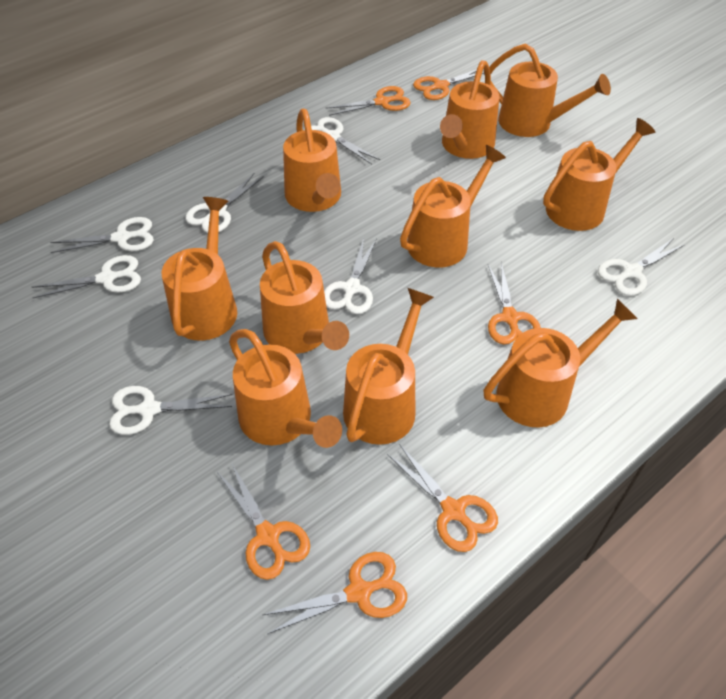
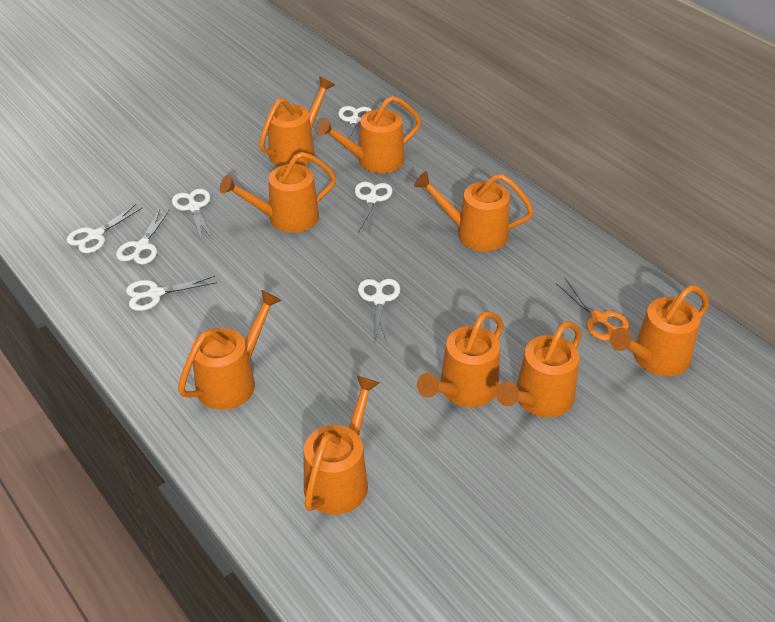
orange scissors: 6 -> 1
orange watering can: 10 -> 9

